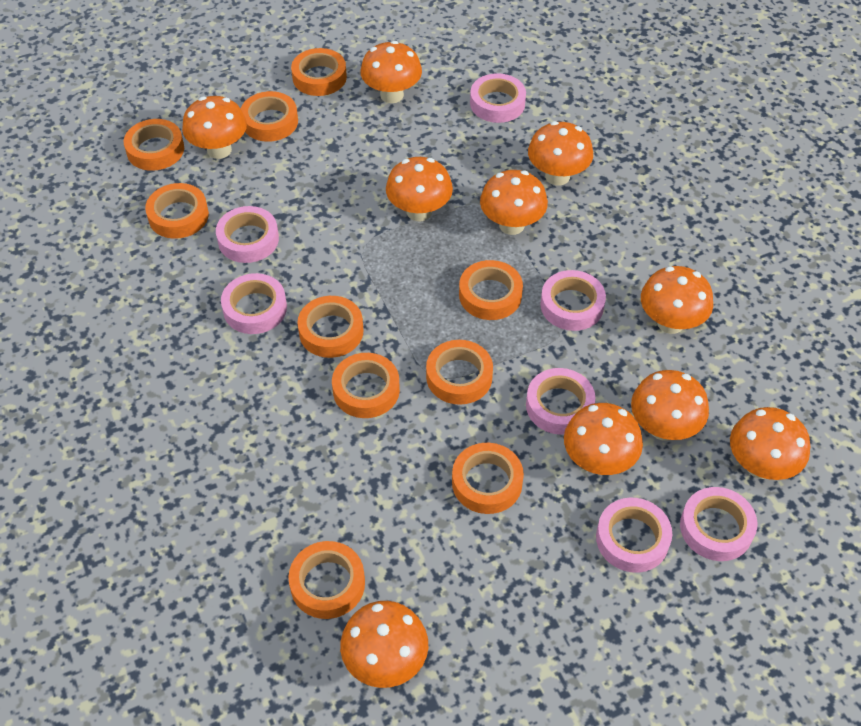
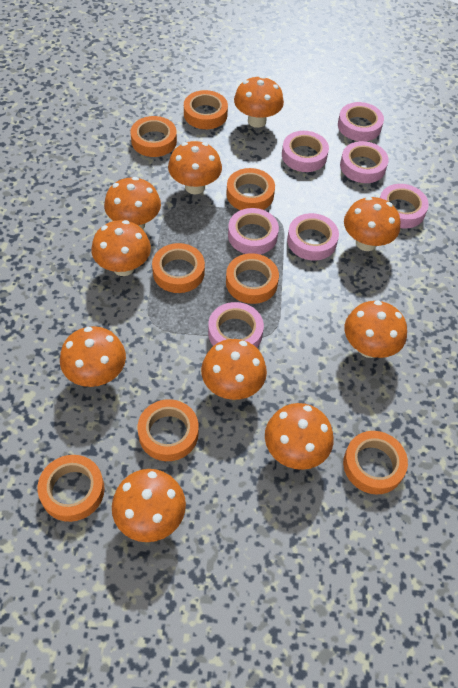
orange tape: 10 -> 8

